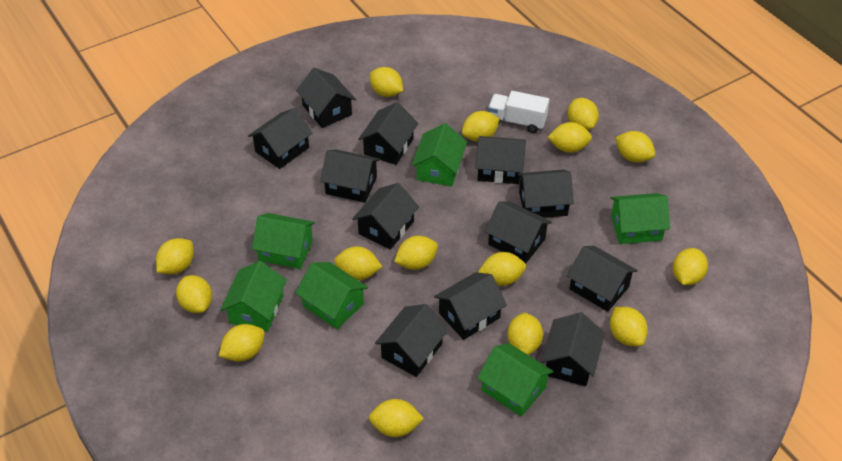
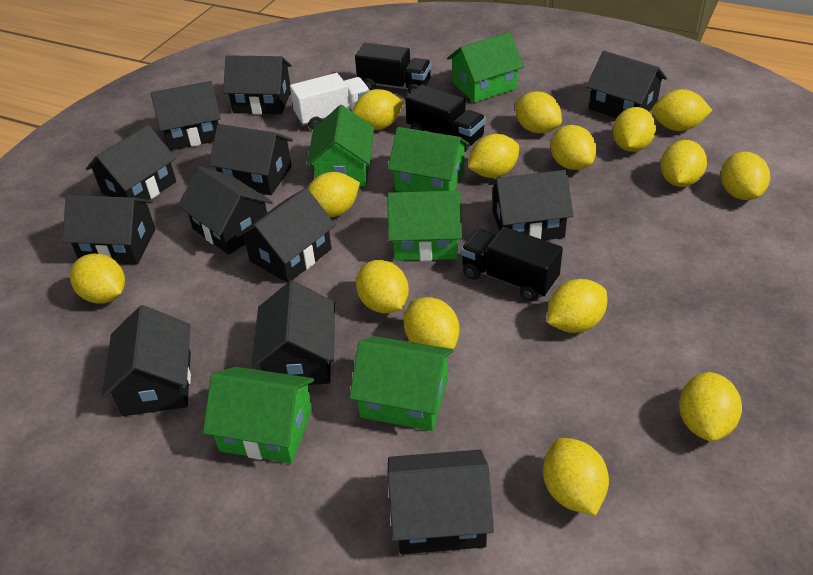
black truck: 0 -> 3

